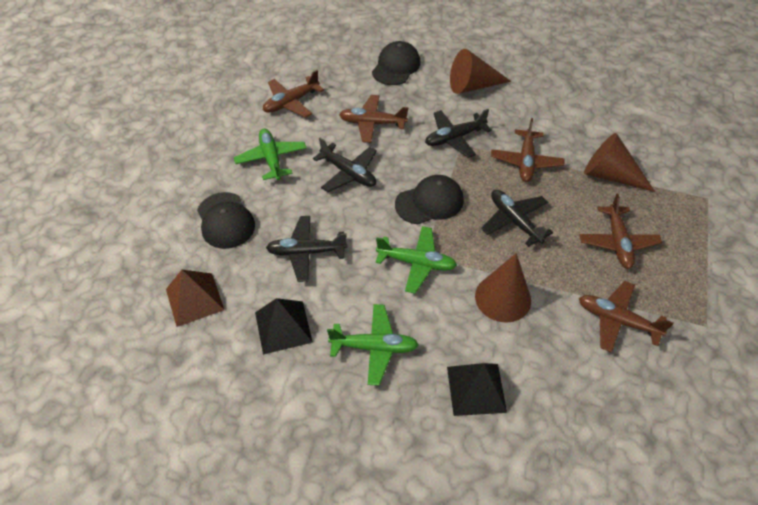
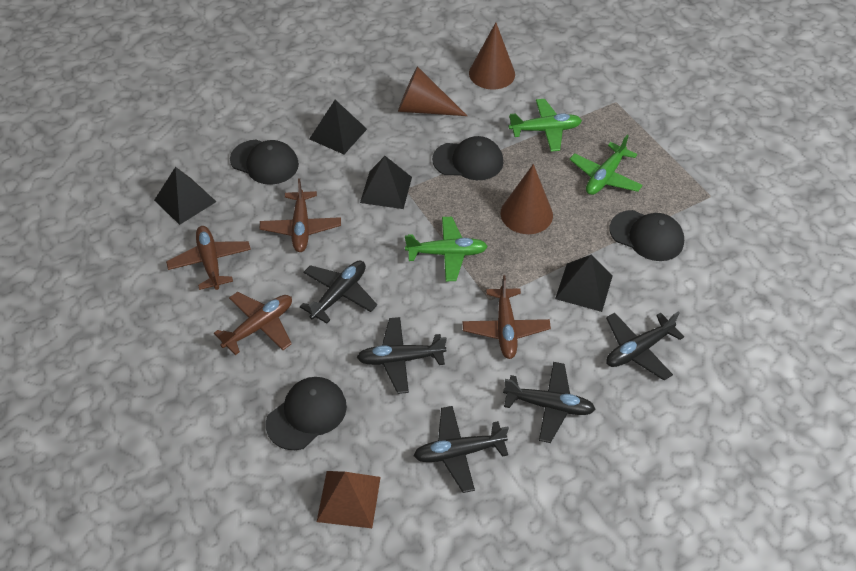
black cap: 3 -> 4
black plane: 4 -> 5
black pyramid: 2 -> 4
brown plane: 5 -> 4

